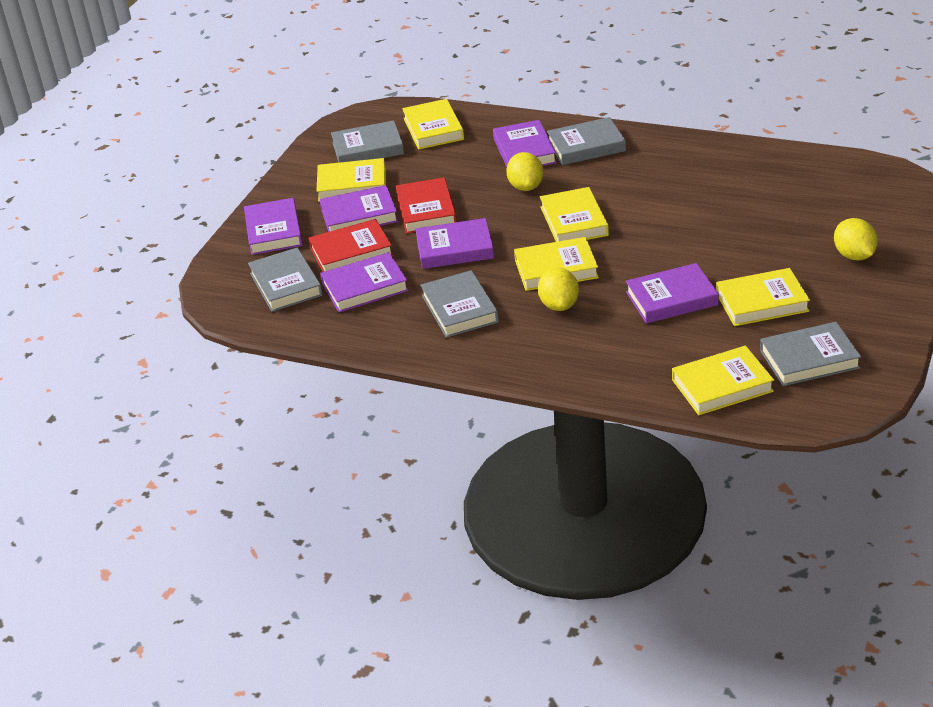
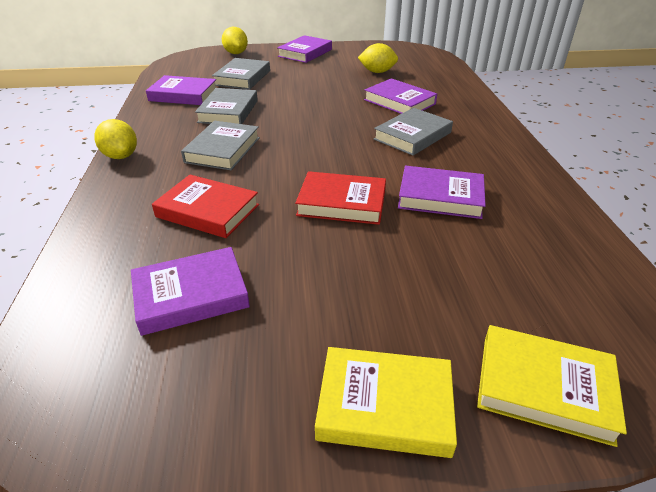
grey book: 5 -> 4
purple book: 6 -> 5
yellow book: 6 -> 2

